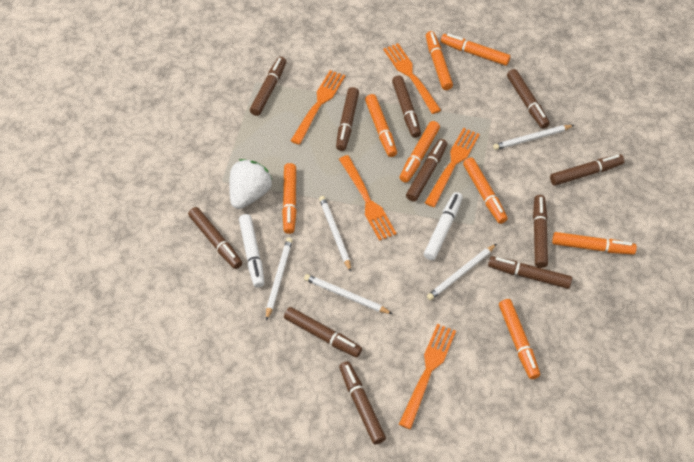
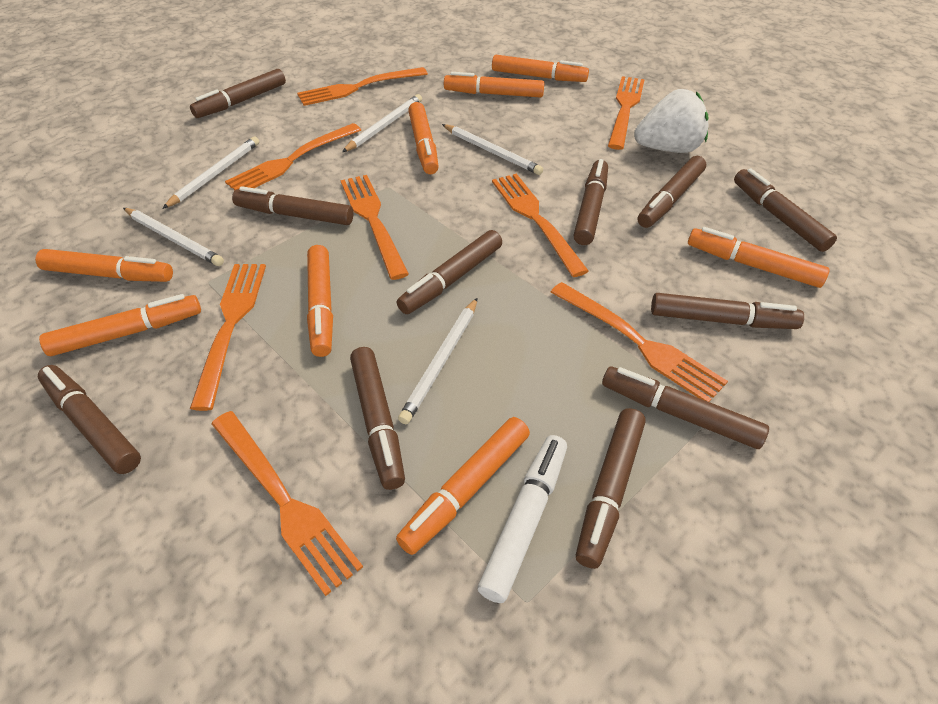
orange fork: 5 -> 8
white marker: 2 -> 1

